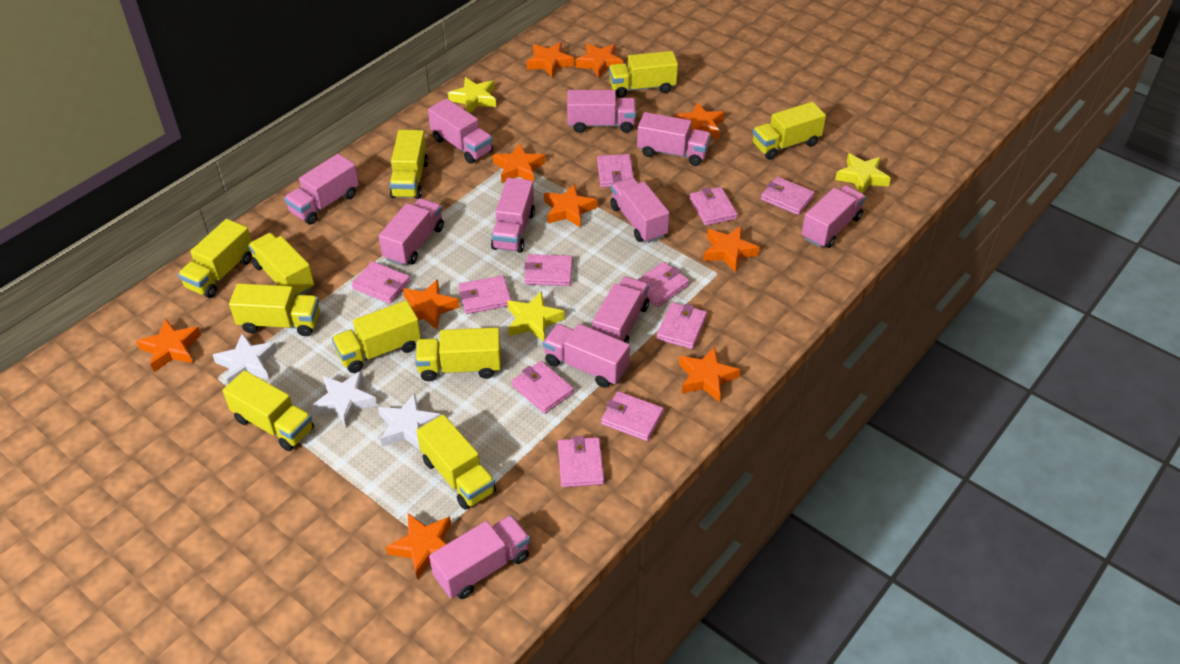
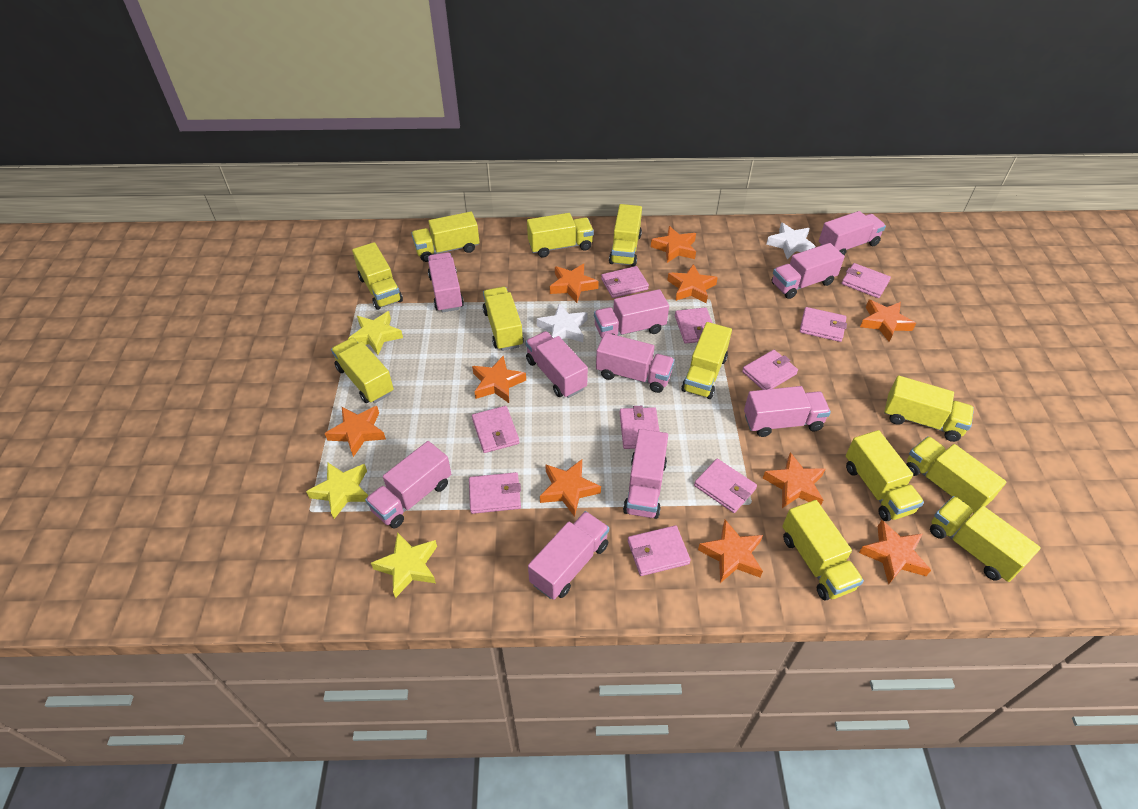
pink truck: 11 -> 10
pink wallet: 11 -> 10
white star: 3 -> 2
yellow truck: 10 -> 12

